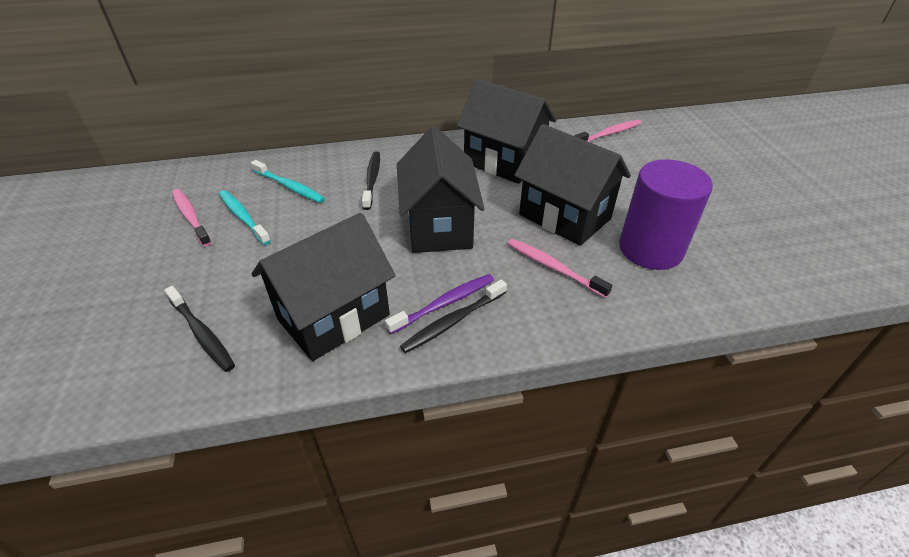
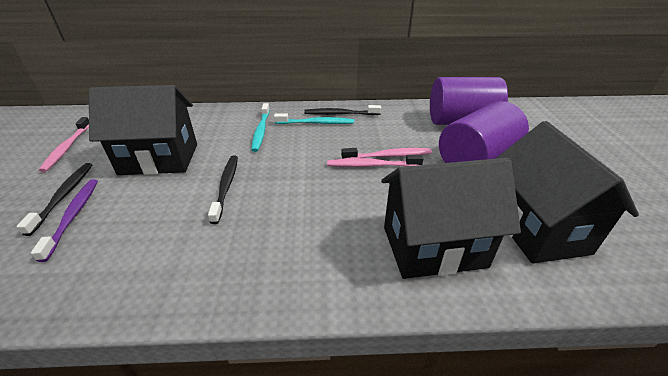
black house: 4 -> 3
purple cylinder: 1 -> 2

